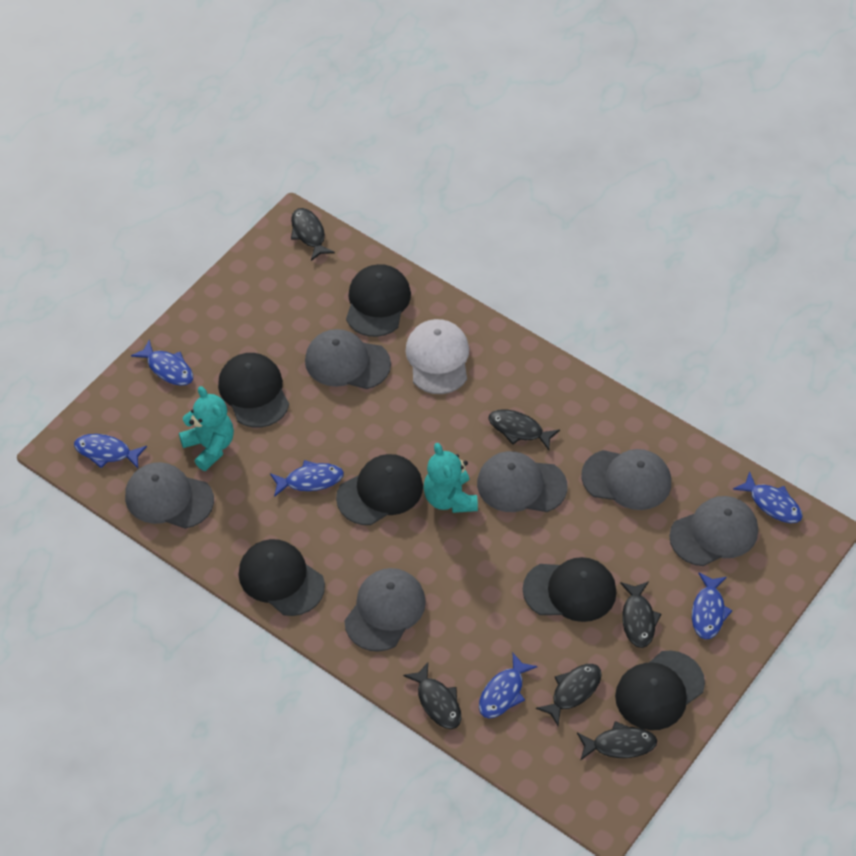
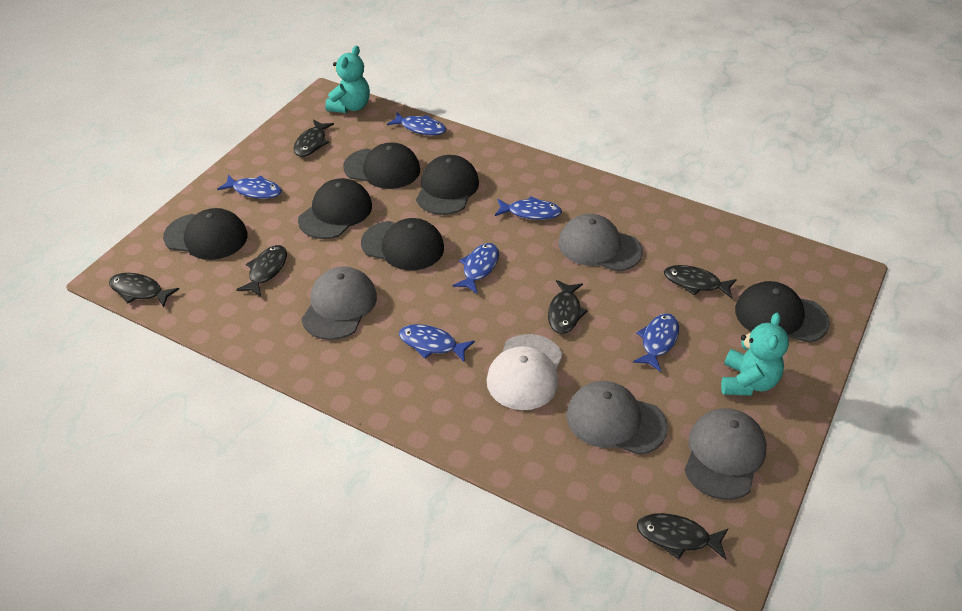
grey cap: 6 -> 4

